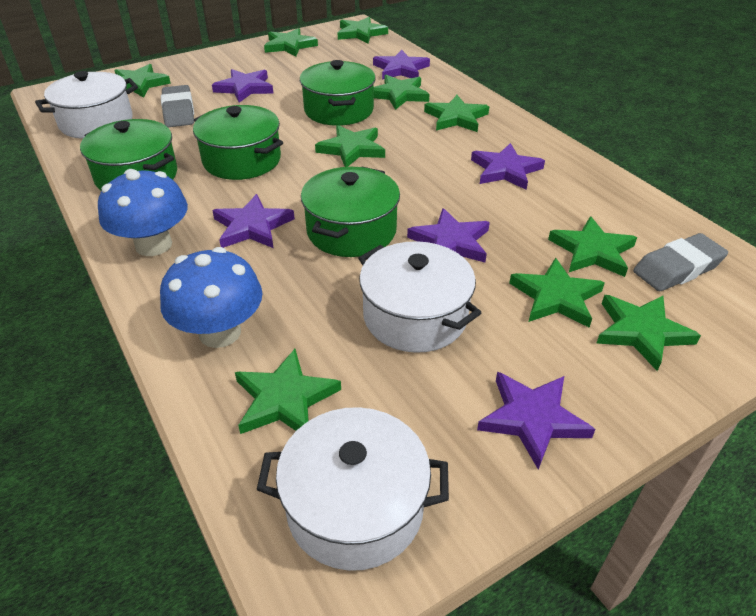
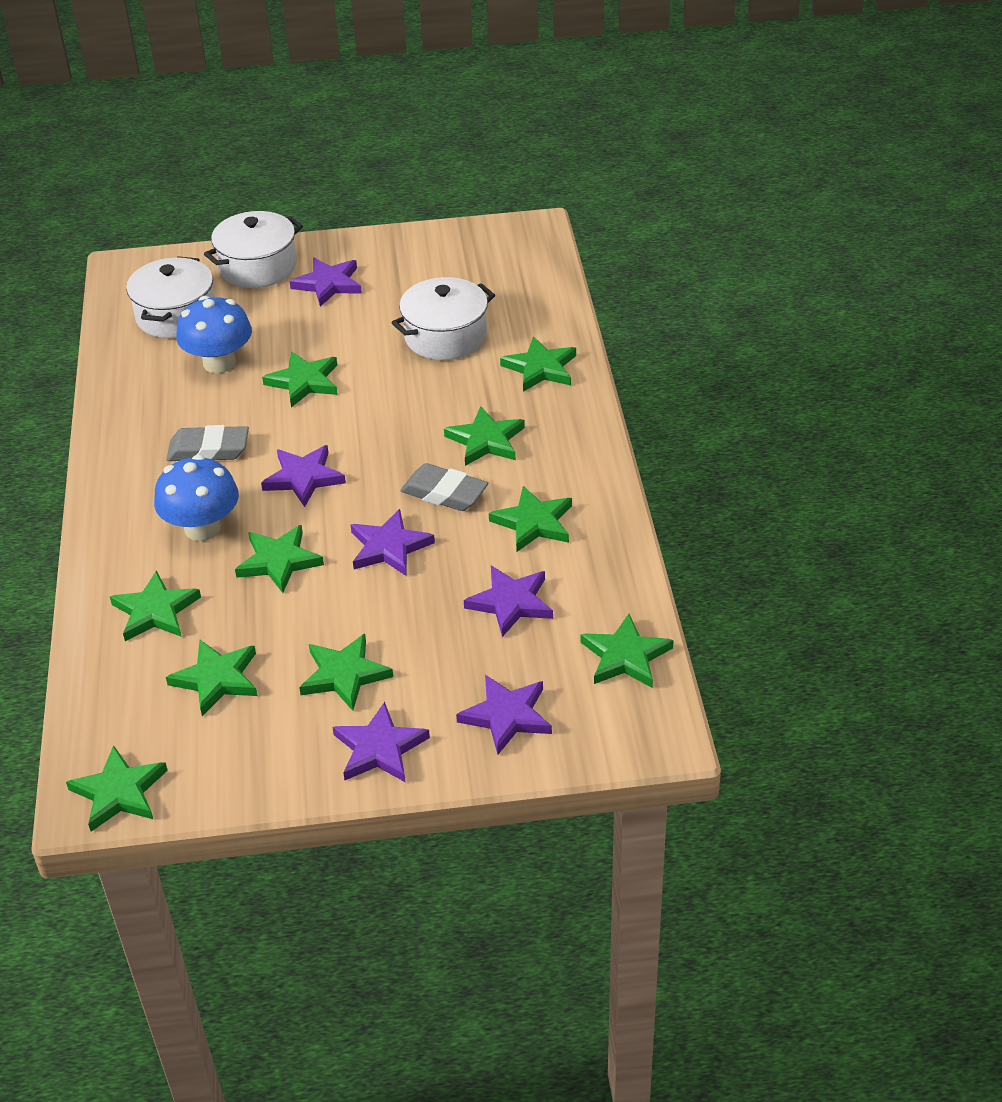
green pot: 4 -> 0

